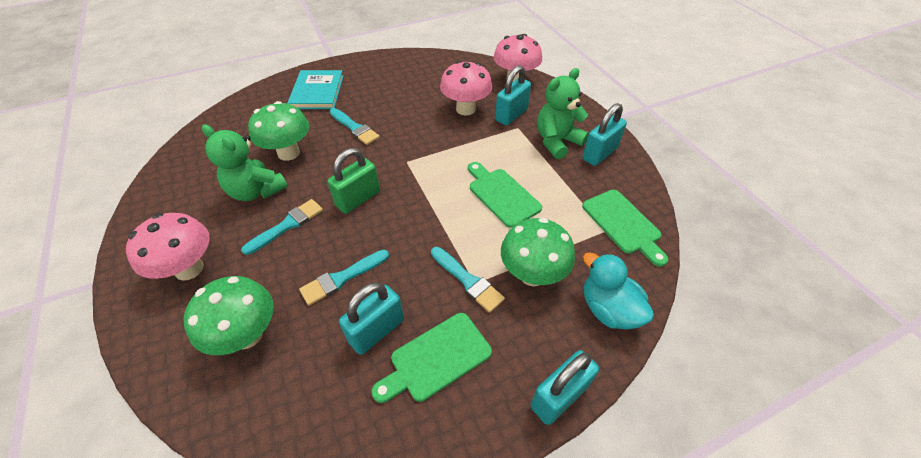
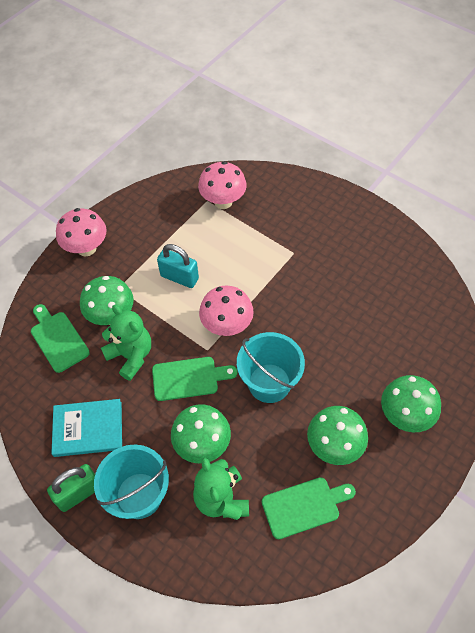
green mushroom: 3 -> 4
turquoise brush: 4 -> 0
turquoise bucket: 0 -> 2
turquoise duck: 1 -> 0
turquoise padlock: 4 -> 1

